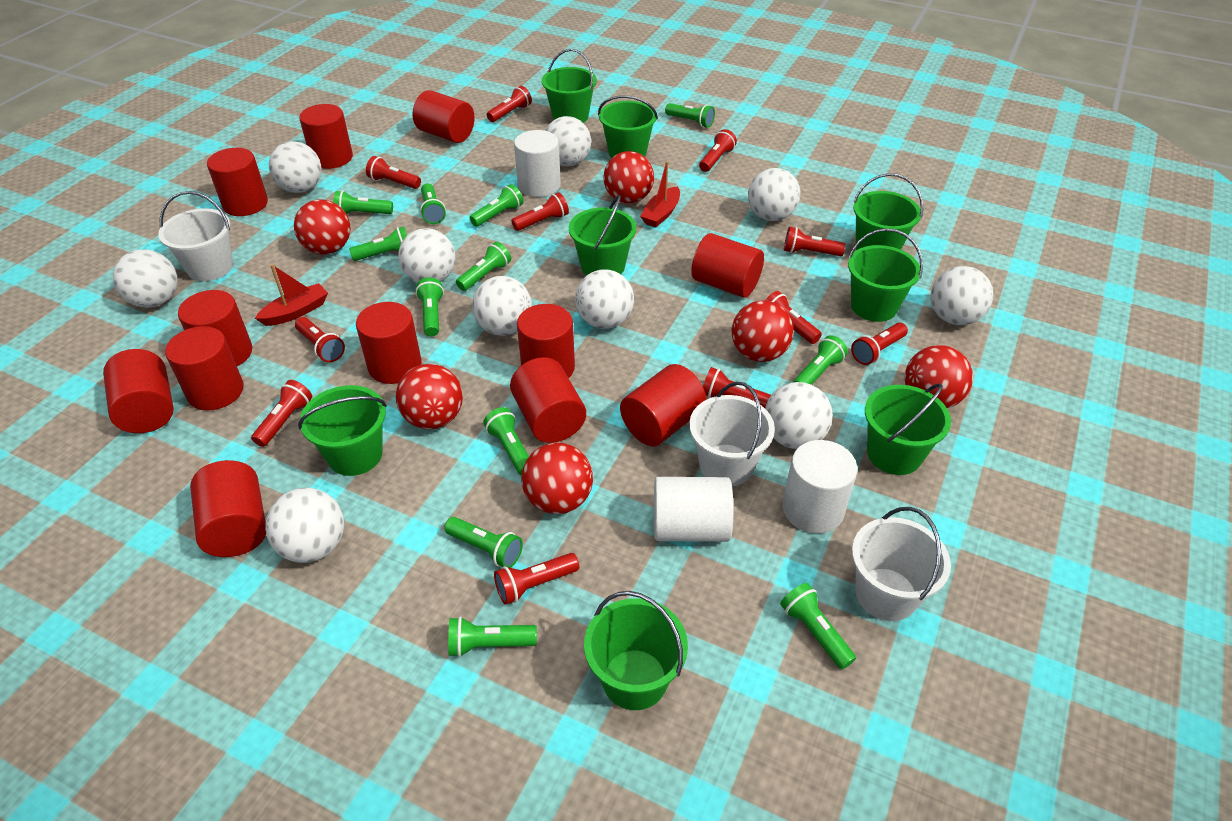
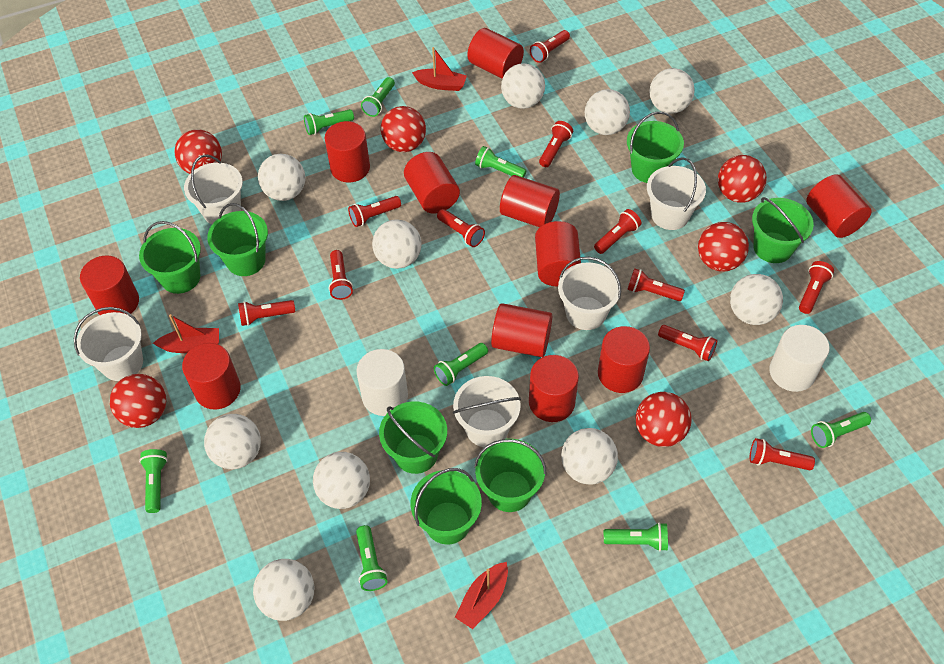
green bucket: 8 -> 7
green flashlight: 12 -> 8
red boat: 2 -> 3
red cylinder: 12 -> 11
white bucket: 3 -> 5
white cylinder: 3 -> 2

